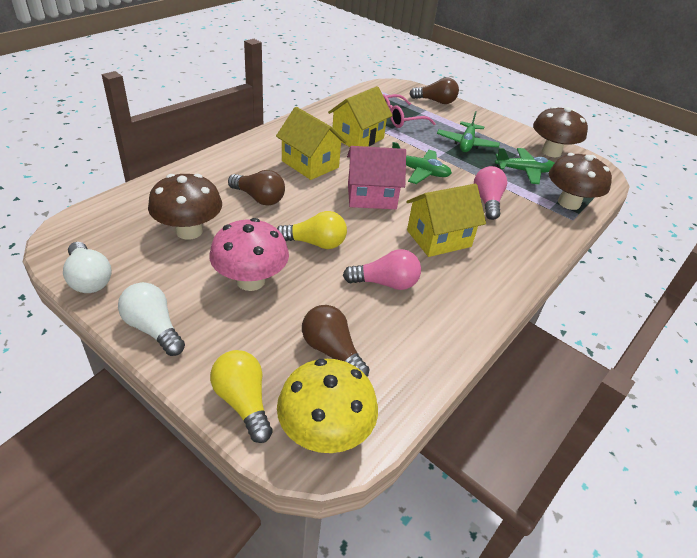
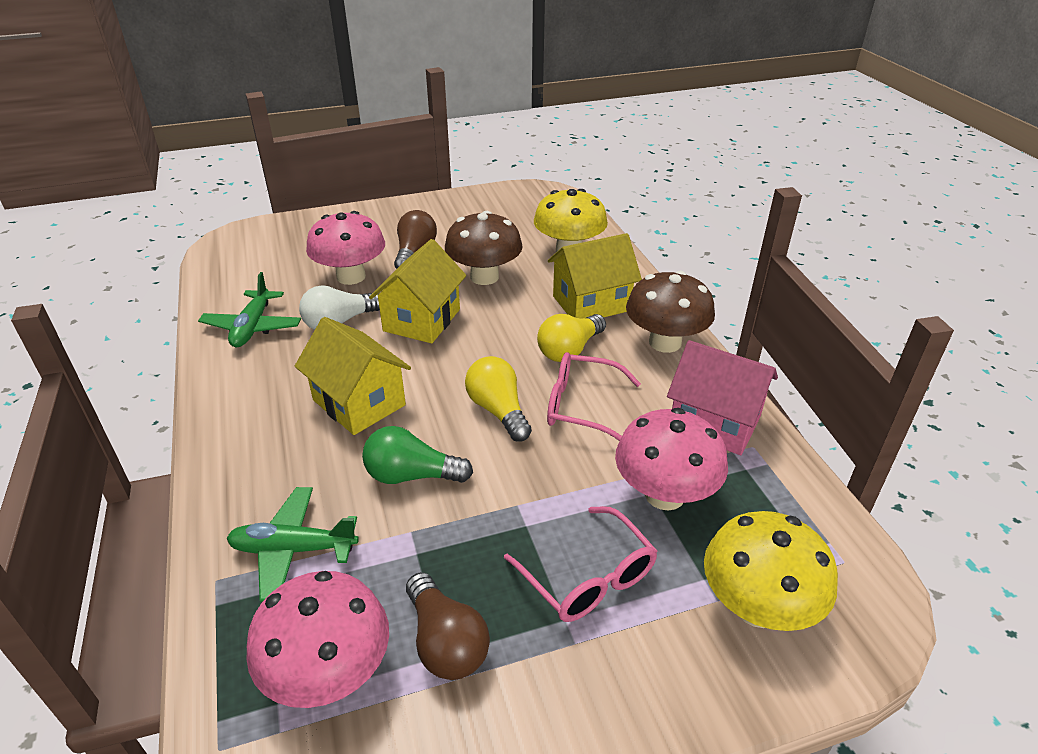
brown light bulb: 3 -> 2
brown mushroom: 3 -> 2
green light bulb: 0 -> 1
green plane: 3 -> 2
pink glasses: 1 -> 2
pink light bulb: 2 -> 0
pink mushroom: 1 -> 3
white light bulb: 2 -> 1
yellow mushroom: 1 -> 2

